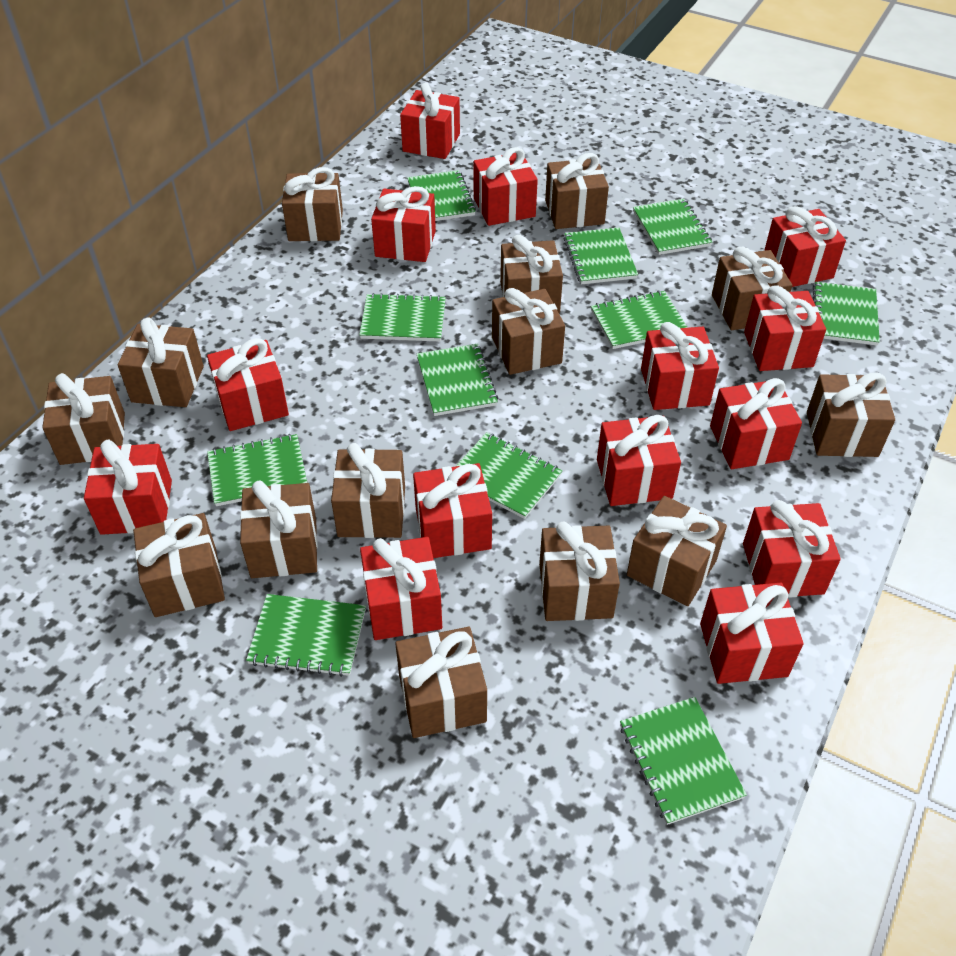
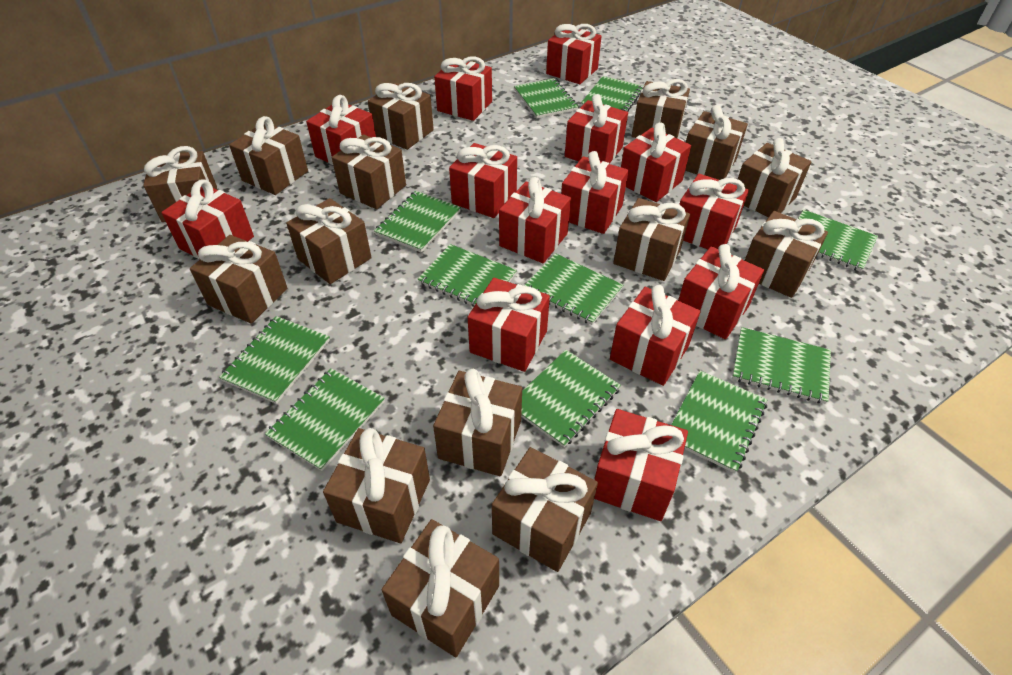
brown gift: 14 -> 15

